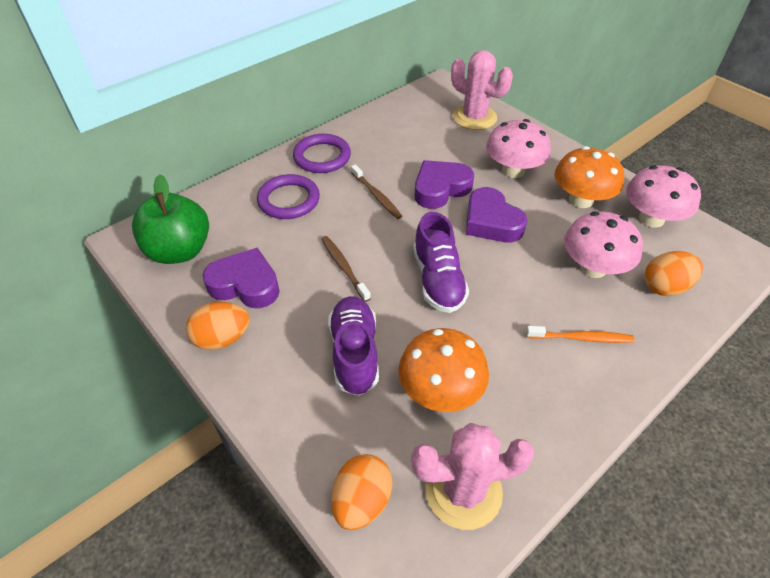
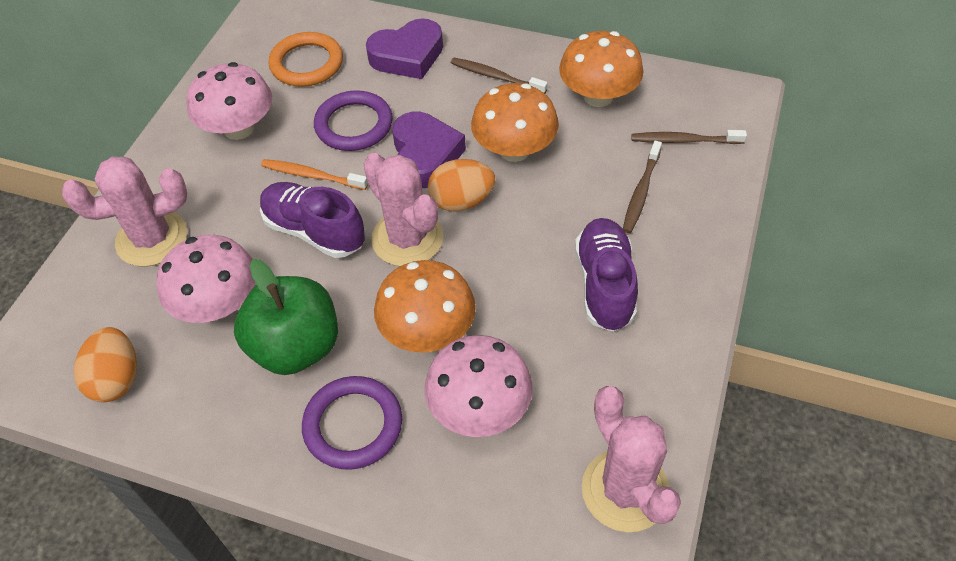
brown toothbrush: 2 -> 3
orange egg: 3 -> 2
orange mushroom: 2 -> 3
orange ring: 0 -> 1
pink cactus: 2 -> 3
purple heart: 3 -> 2

